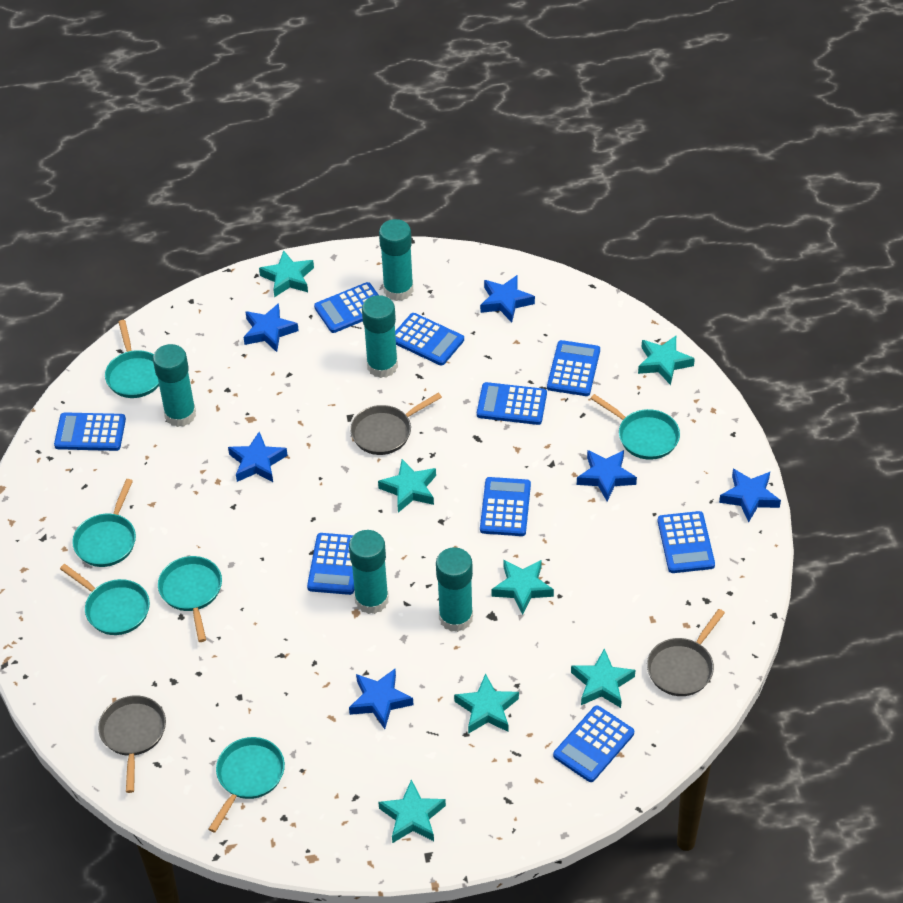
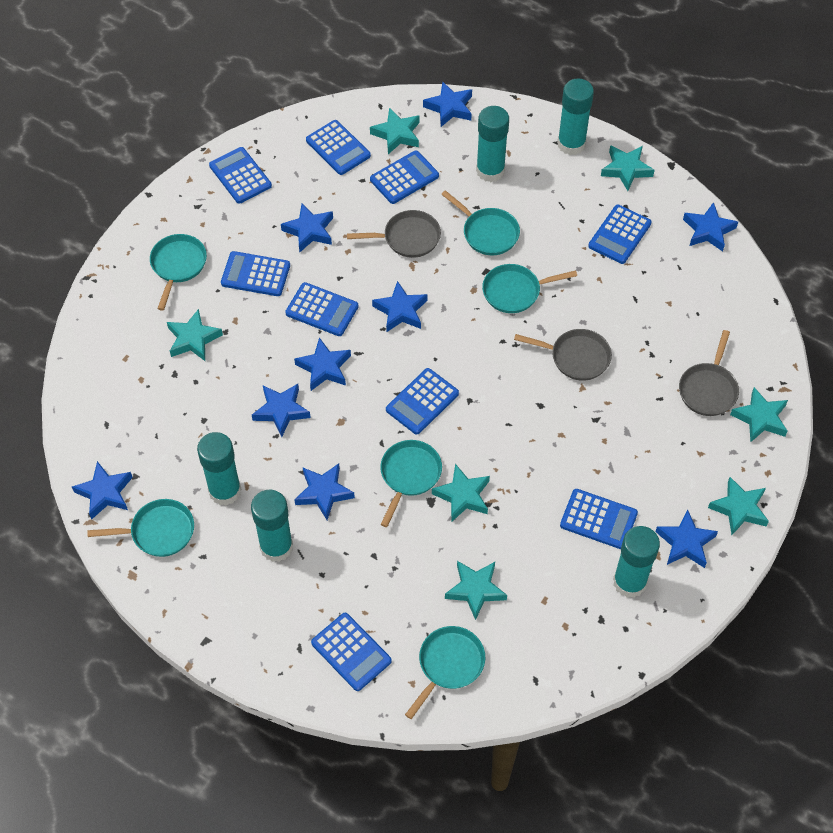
blue star: 6 -> 9

